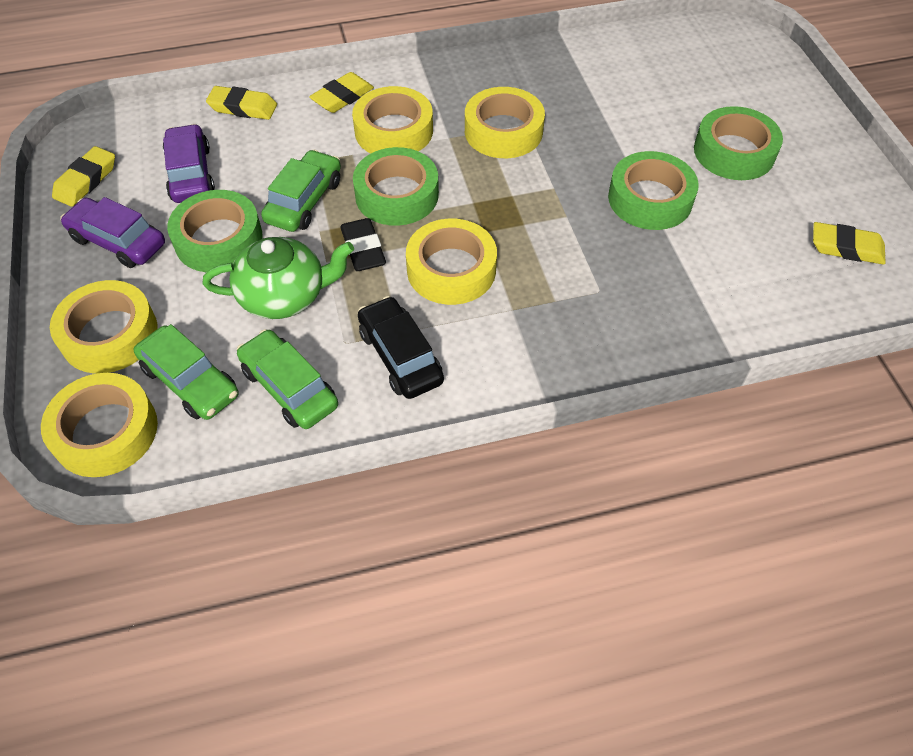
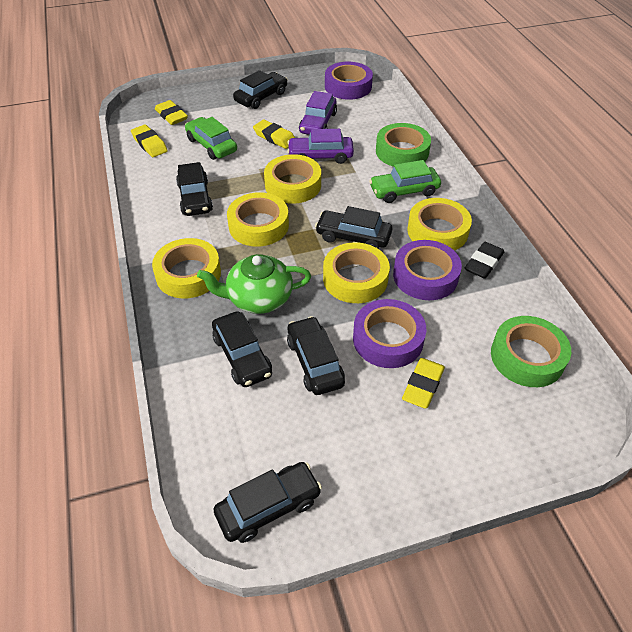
black car: 1 -> 6
green car: 3 -> 2
green tape: 4 -> 2
purple tape: 0 -> 3

